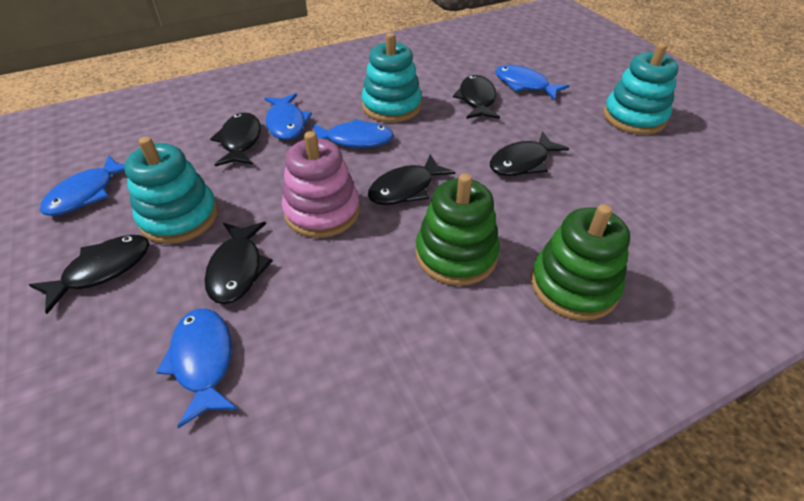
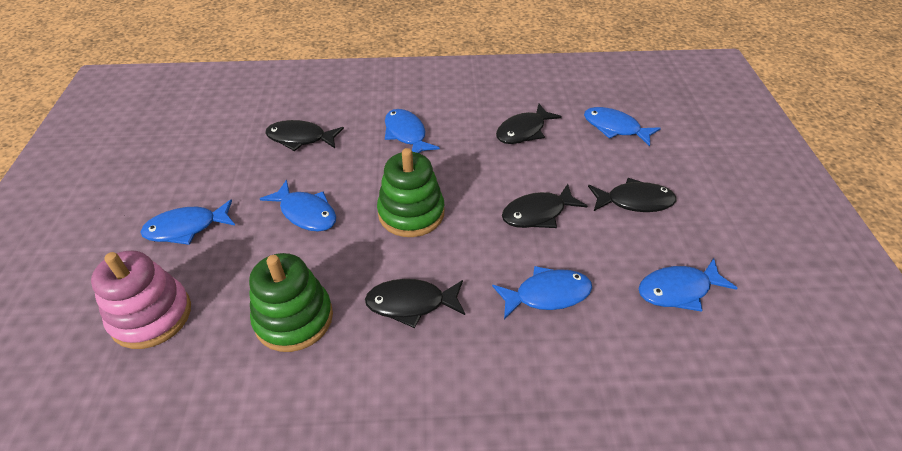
black fish: 6 -> 5
blue fish: 5 -> 6
turquoise stacking toy: 3 -> 0

